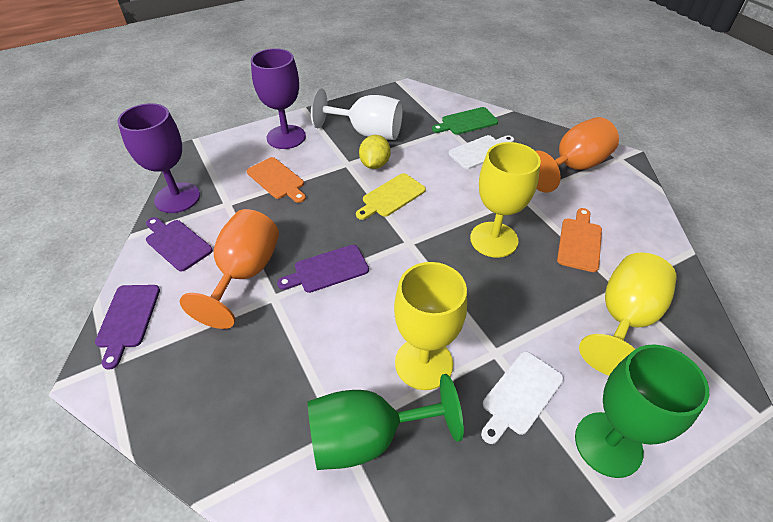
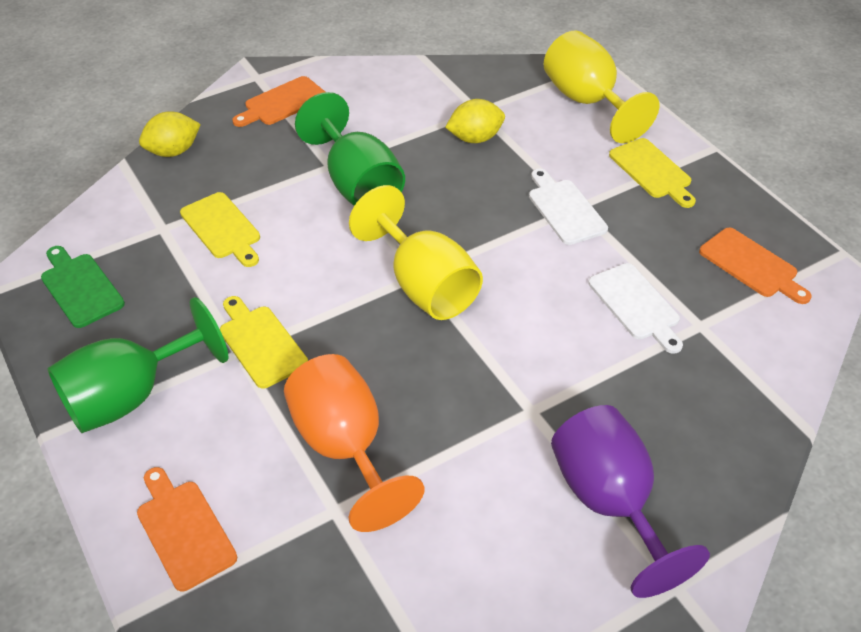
orange cutting board: 2 -> 3
orange goblet: 2 -> 1
purple cutting board: 3 -> 0
purple goblet: 2 -> 1
white goblet: 1 -> 0
yellow cutting board: 1 -> 3
yellow goblet: 3 -> 2
yellow lemon: 1 -> 2

